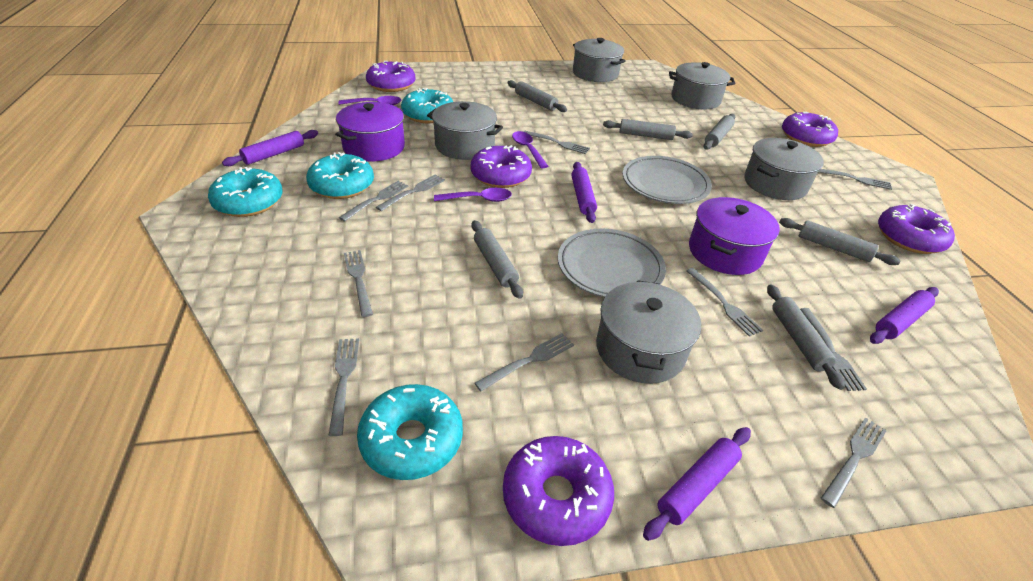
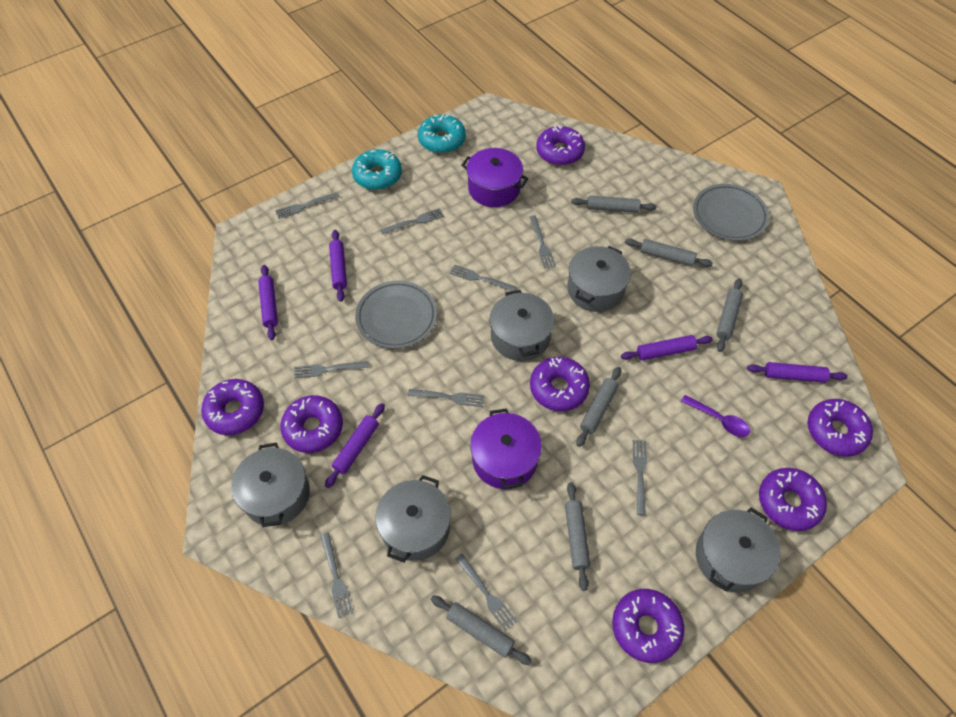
grey fork: 10 -> 9
purple donut: 5 -> 7
purple rolling pin: 4 -> 5
purple spoon: 3 -> 1
turquoise donut: 4 -> 2

